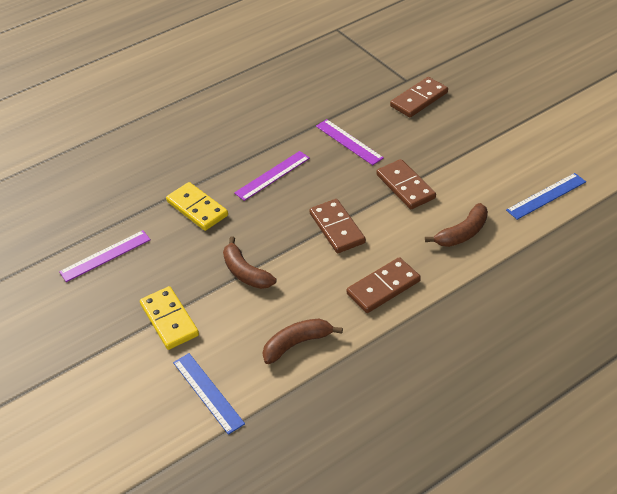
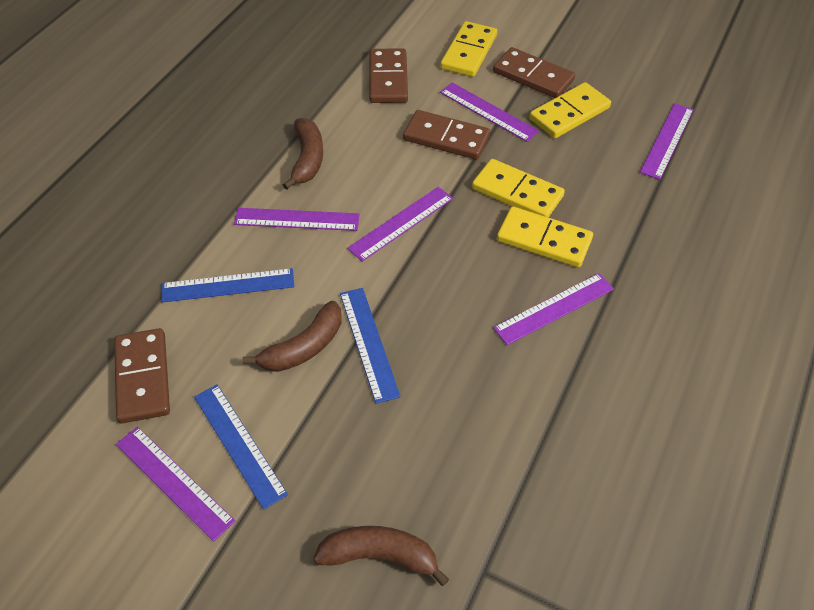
blue ruler: 2 -> 3
purple ruler: 3 -> 6
yellow domino: 2 -> 4

